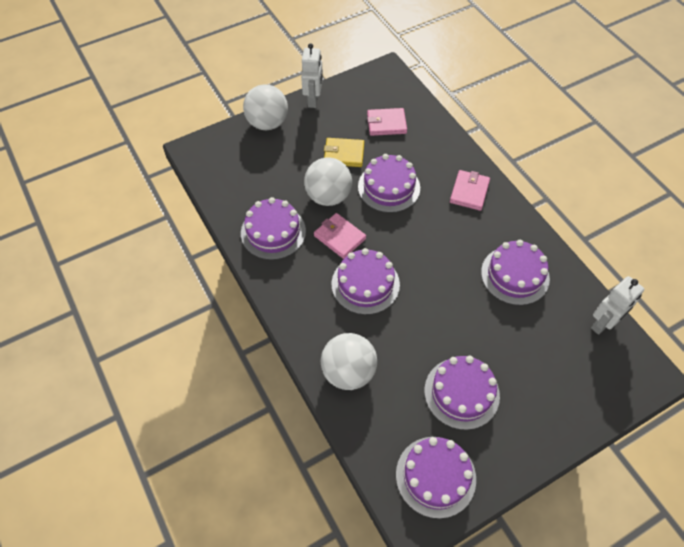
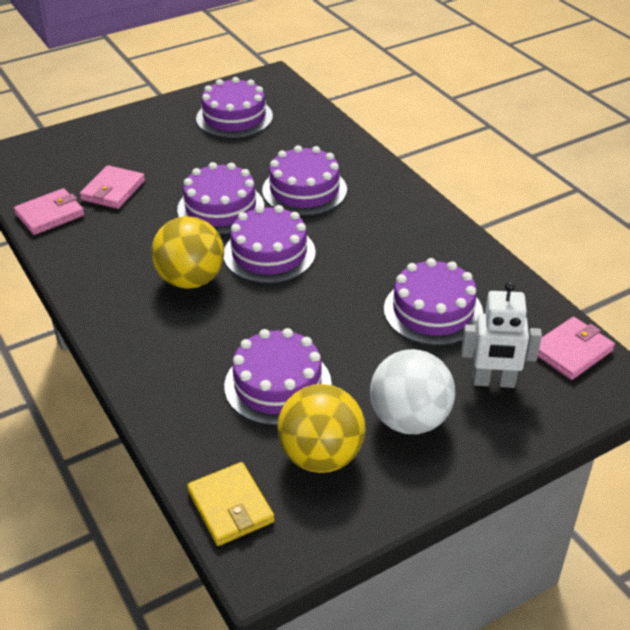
white ball: 3 -> 1
white robot: 2 -> 1
yellow ball: 0 -> 2

